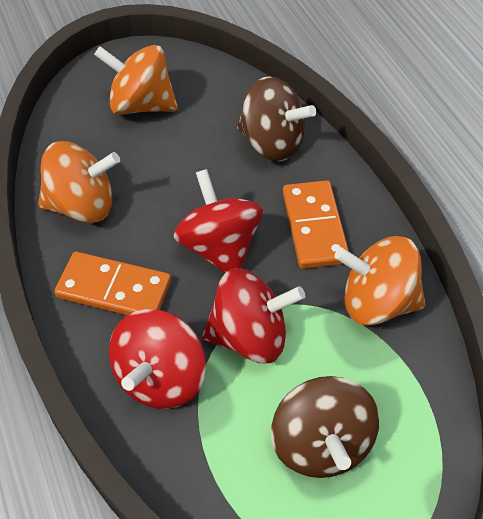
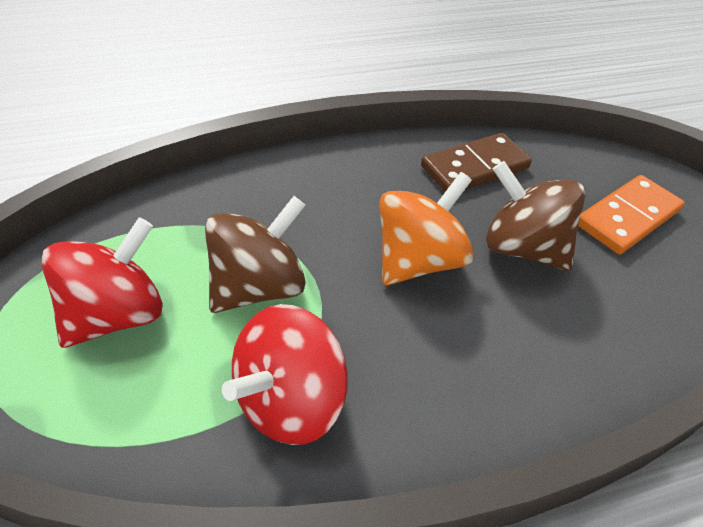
brown domino: 0 -> 1
orange domino: 2 -> 1
orange spinning top: 3 -> 1
red spinning top: 3 -> 2

